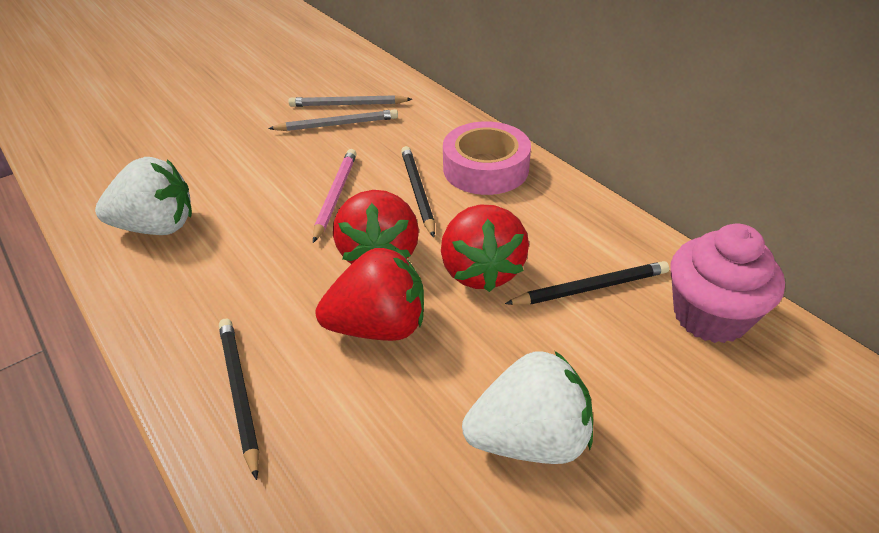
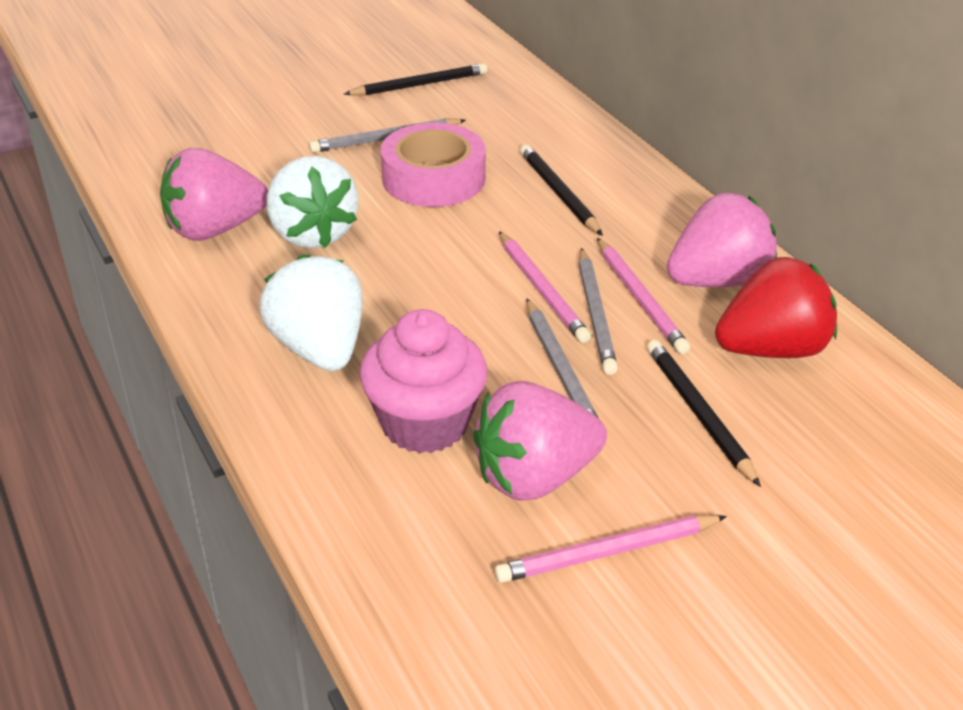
grey pencil: 2 -> 3
pink pencil: 1 -> 3
pink strawberry: 0 -> 3
red strawberry: 3 -> 1

